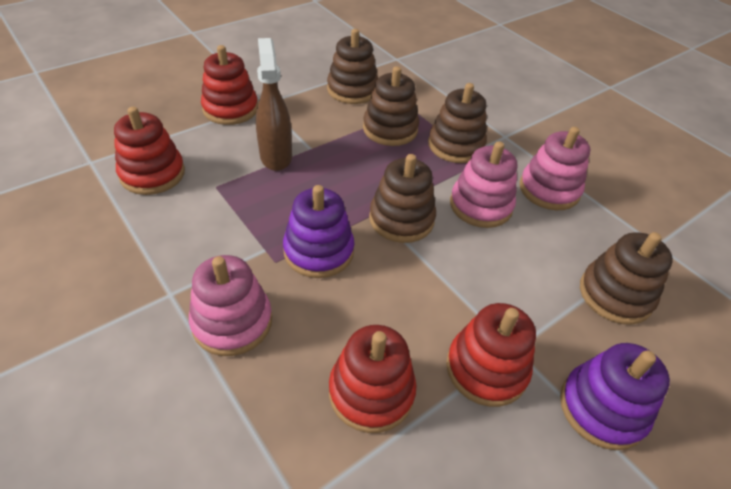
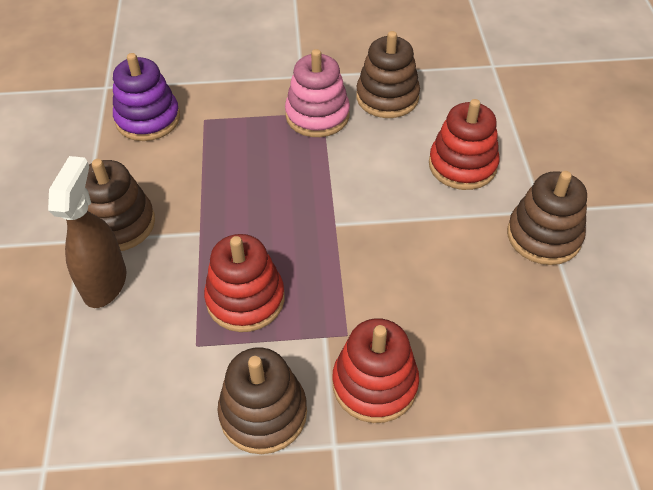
brown stacking toy: 5 -> 4
pink stacking toy: 3 -> 1
purple stacking toy: 2 -> 1
red stacking toy: 4 -> 3

